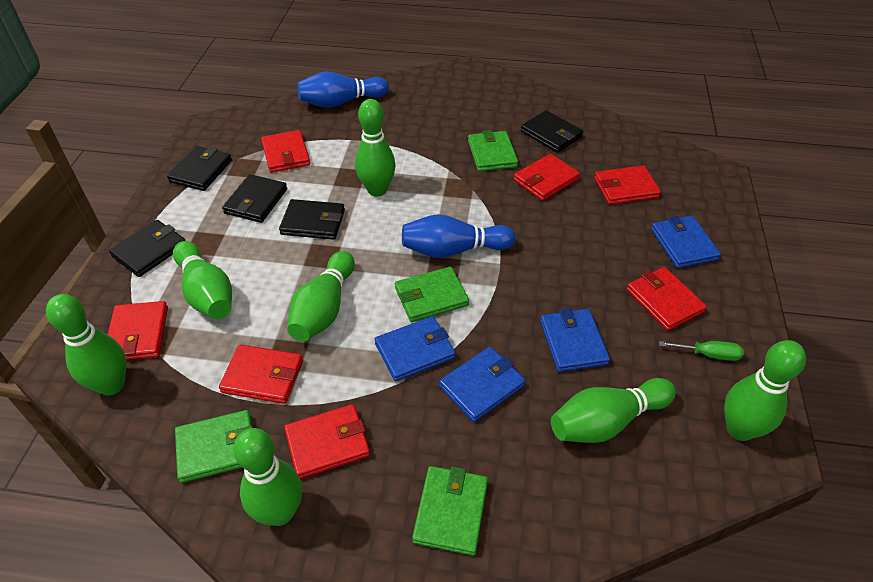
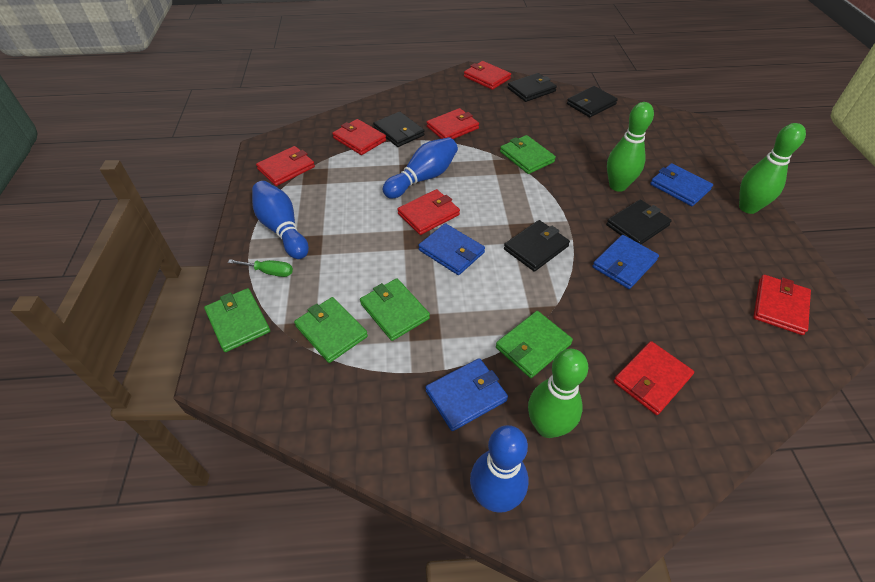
blue bowling pin: 2 -> 3
green bowling pin: 7 -> 3
green wallet: 4 -> 5

